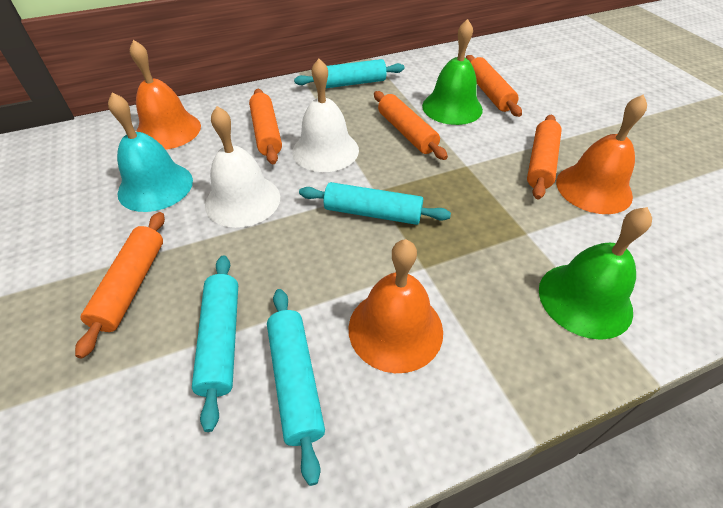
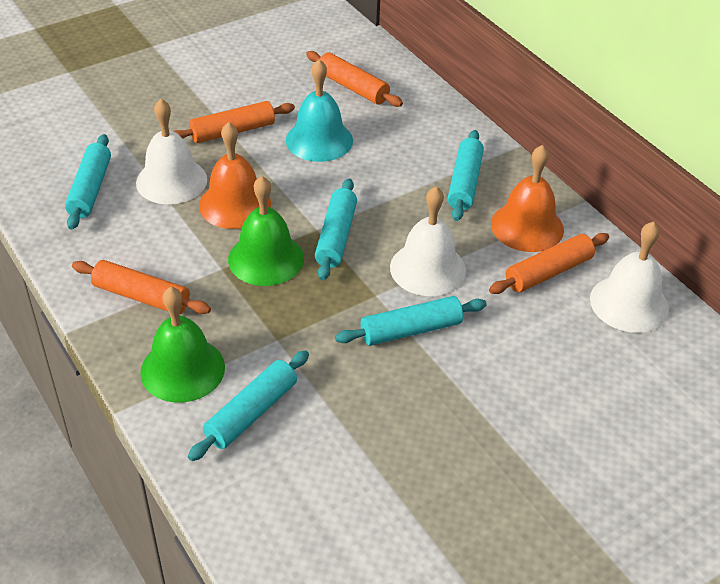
orange bell: 3 -> 2
orange rolling pin: 5 -> 4
turquoise rolling pin: 4 -> 5
white bell: 2 -> 3

